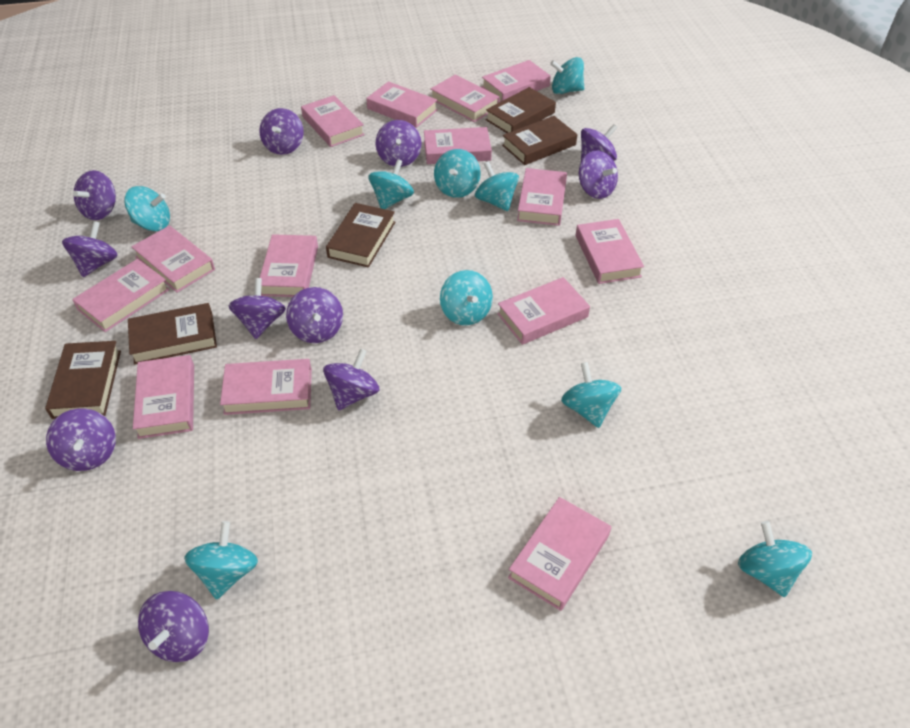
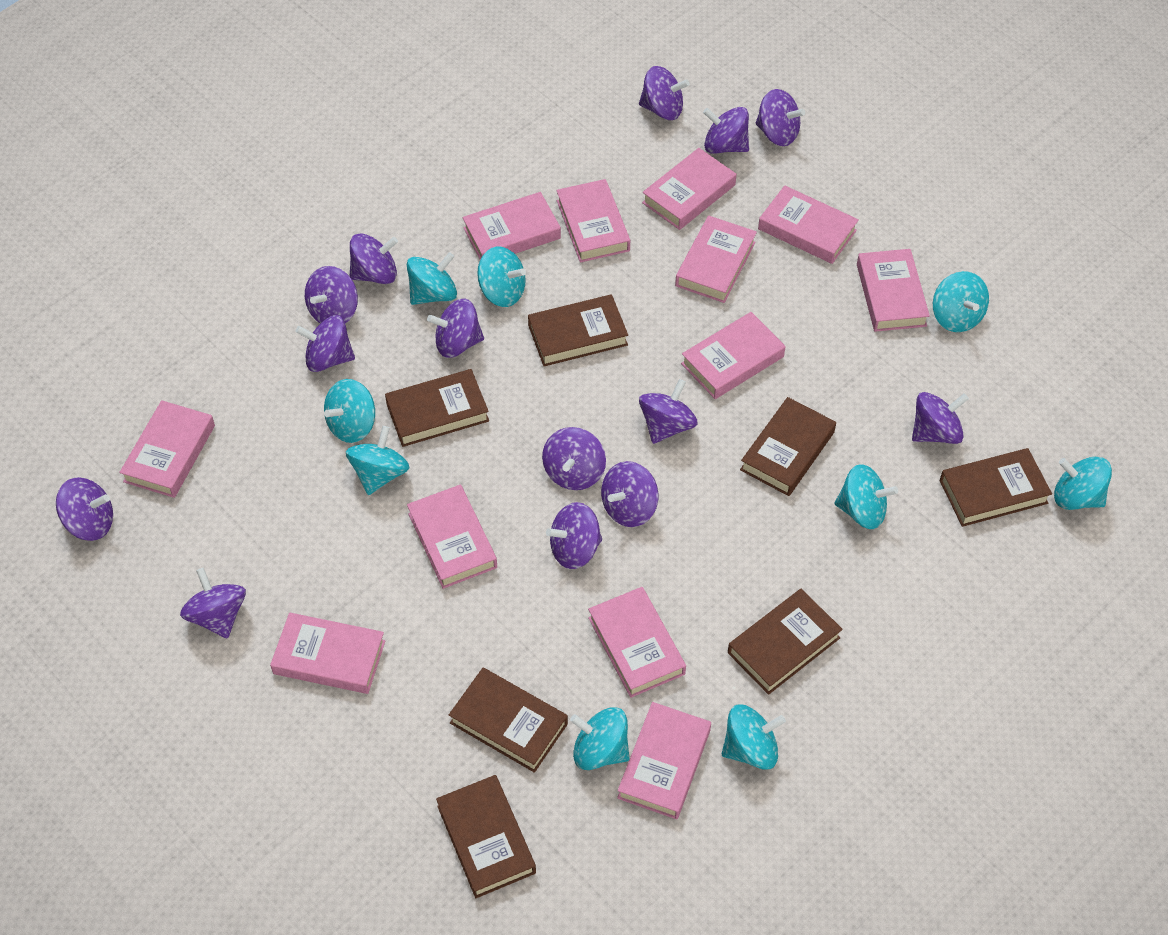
brown book: 5 -> 7
pink book: 14 -> 12
purple spinning top: 11 -> 14

